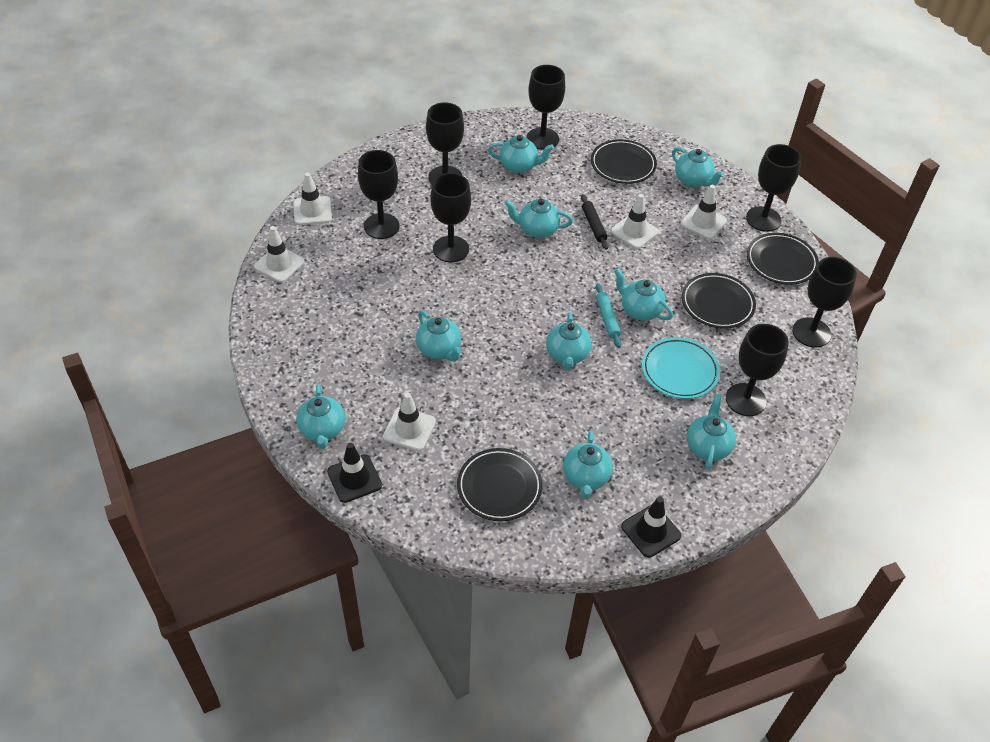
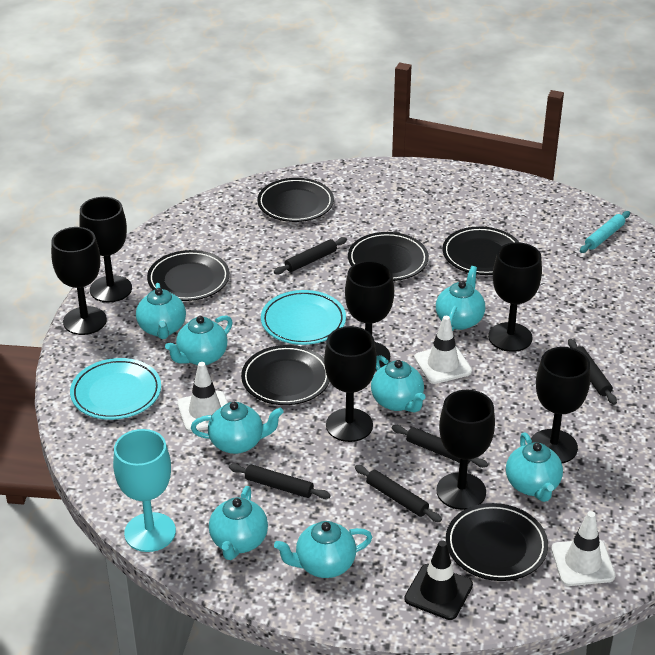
black plate: 4 -> 6
black rolling pin: 1 -> 5
black traffic cone: 2 -> 1
turquoise goblet: 0 -> 1
turquoise plate: 1 -> 2
turquoise teapot: 9 -> 8
white traffic cone: 5 -> 3

